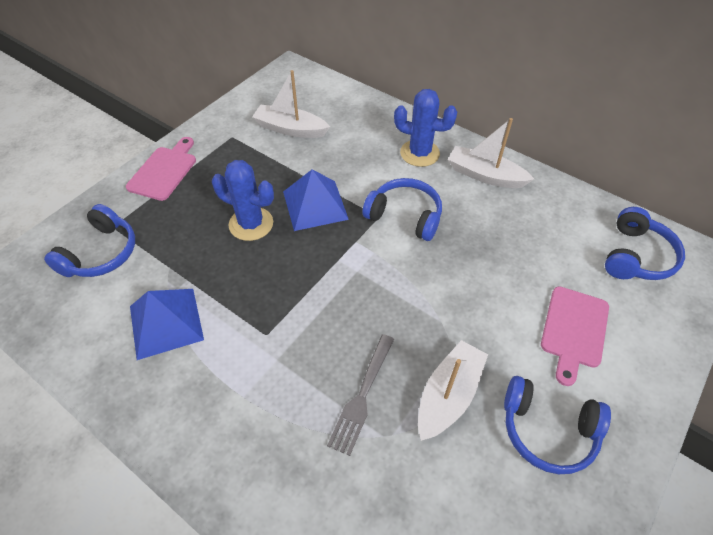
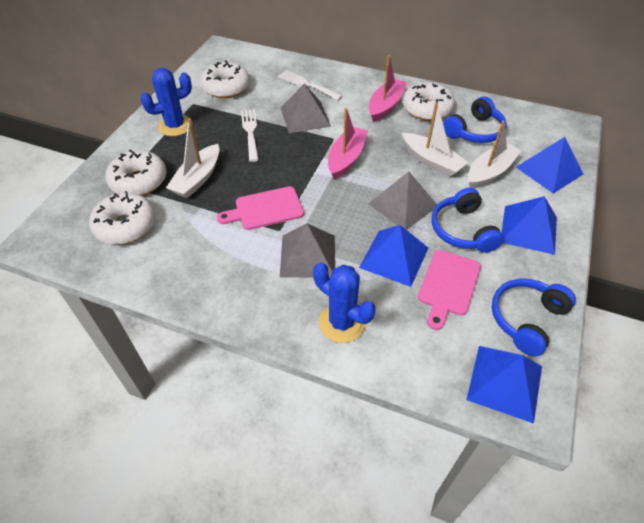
blue headphones: 4 -> 3
blue pyramid: 2 -> 4
grey fork: 1 -> 0
grey pyramid: 0 -> 3
pink boat: 0 -> 2
white donut: 0 -> 4
white fork: 0 -> 2

